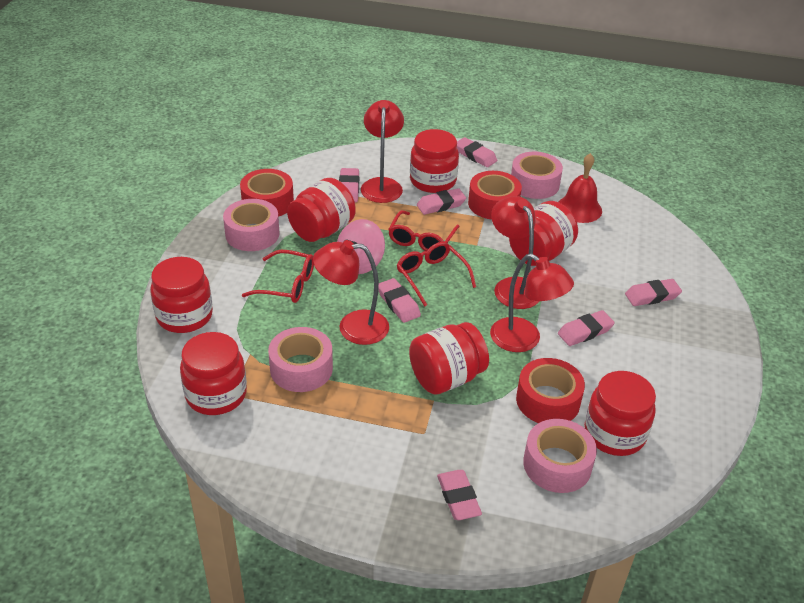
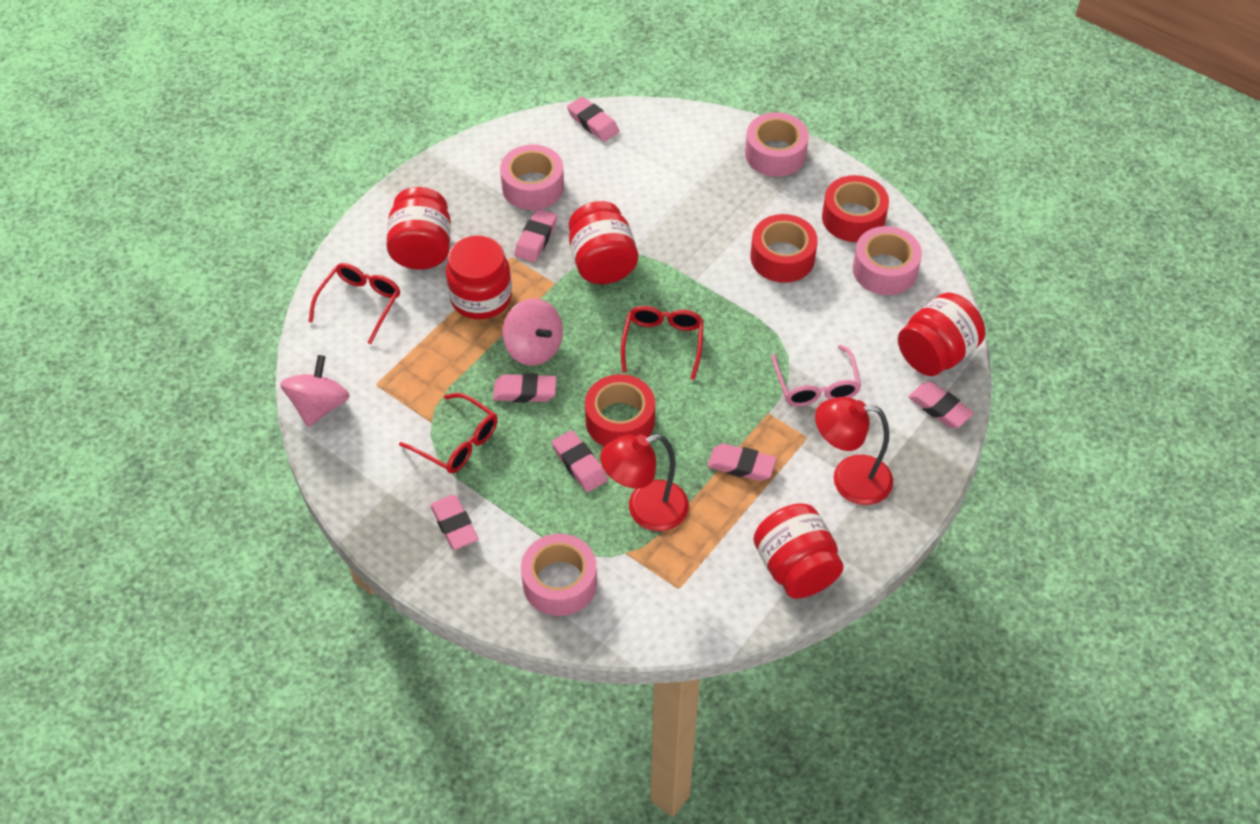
pink glasses: 0 -> 1
pink spinning top: 1 -> 2
red bell: 1 -> 0
red jar: 7 -> 5
red lamp: 4 -> 2

